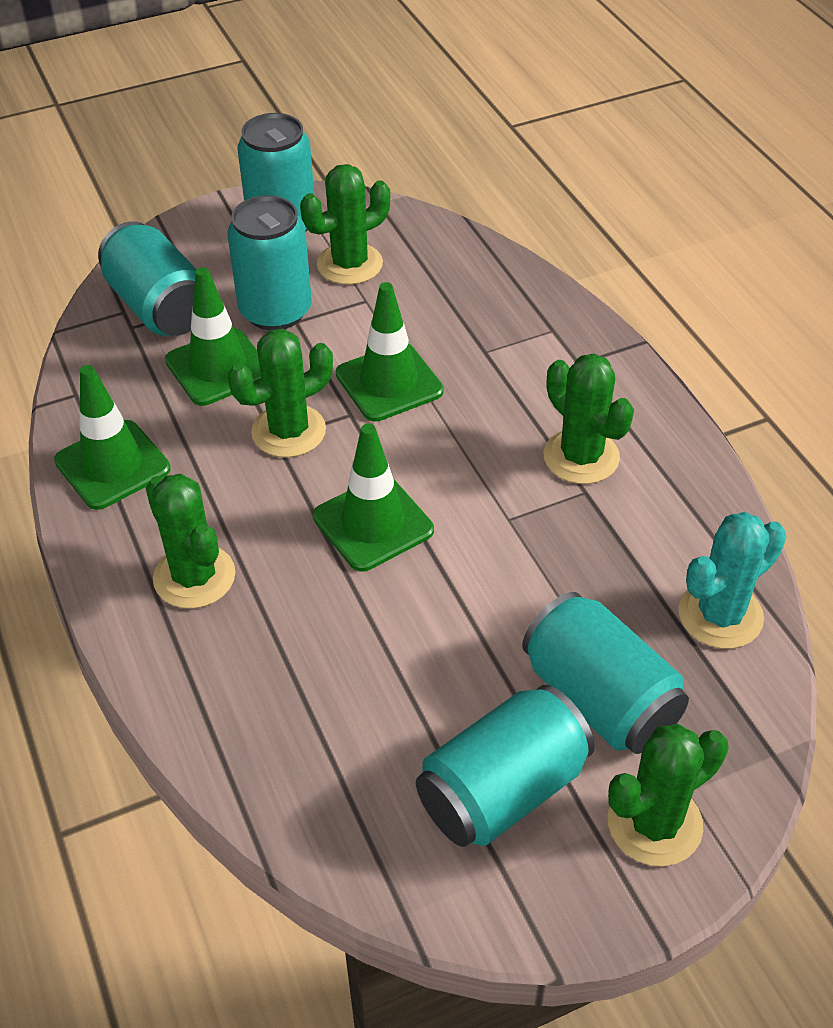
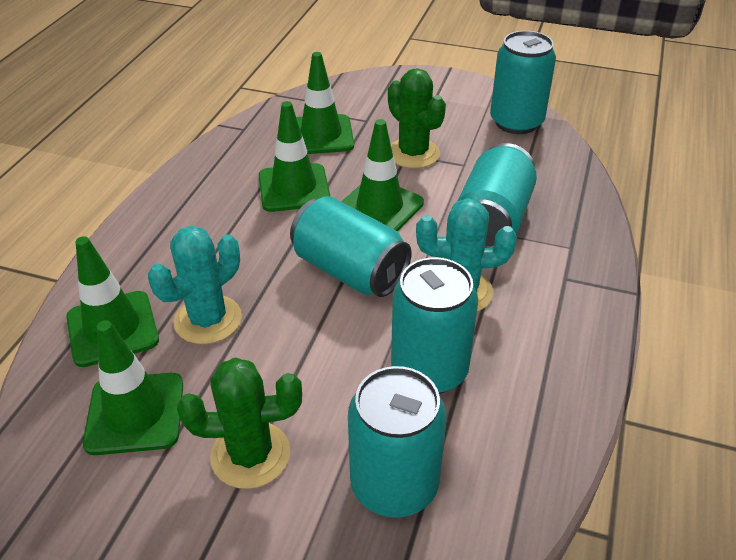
green cactus: 5 -> 2
green traffic cone: 4 -> 5
turquoise cactus: 1 -> 2

